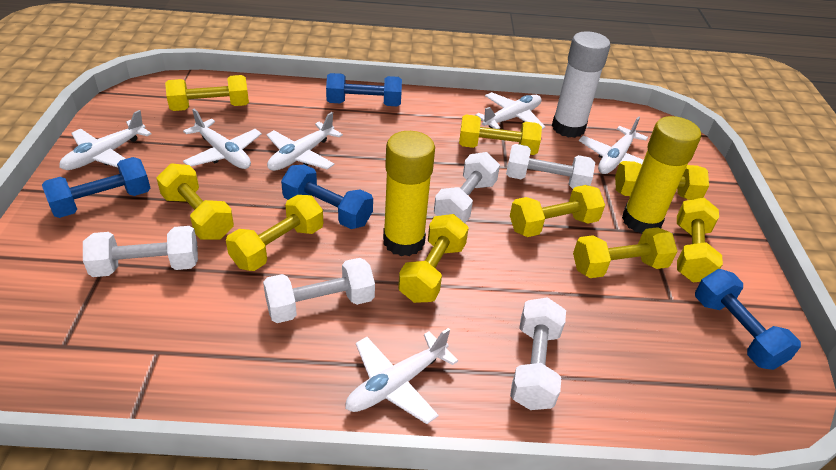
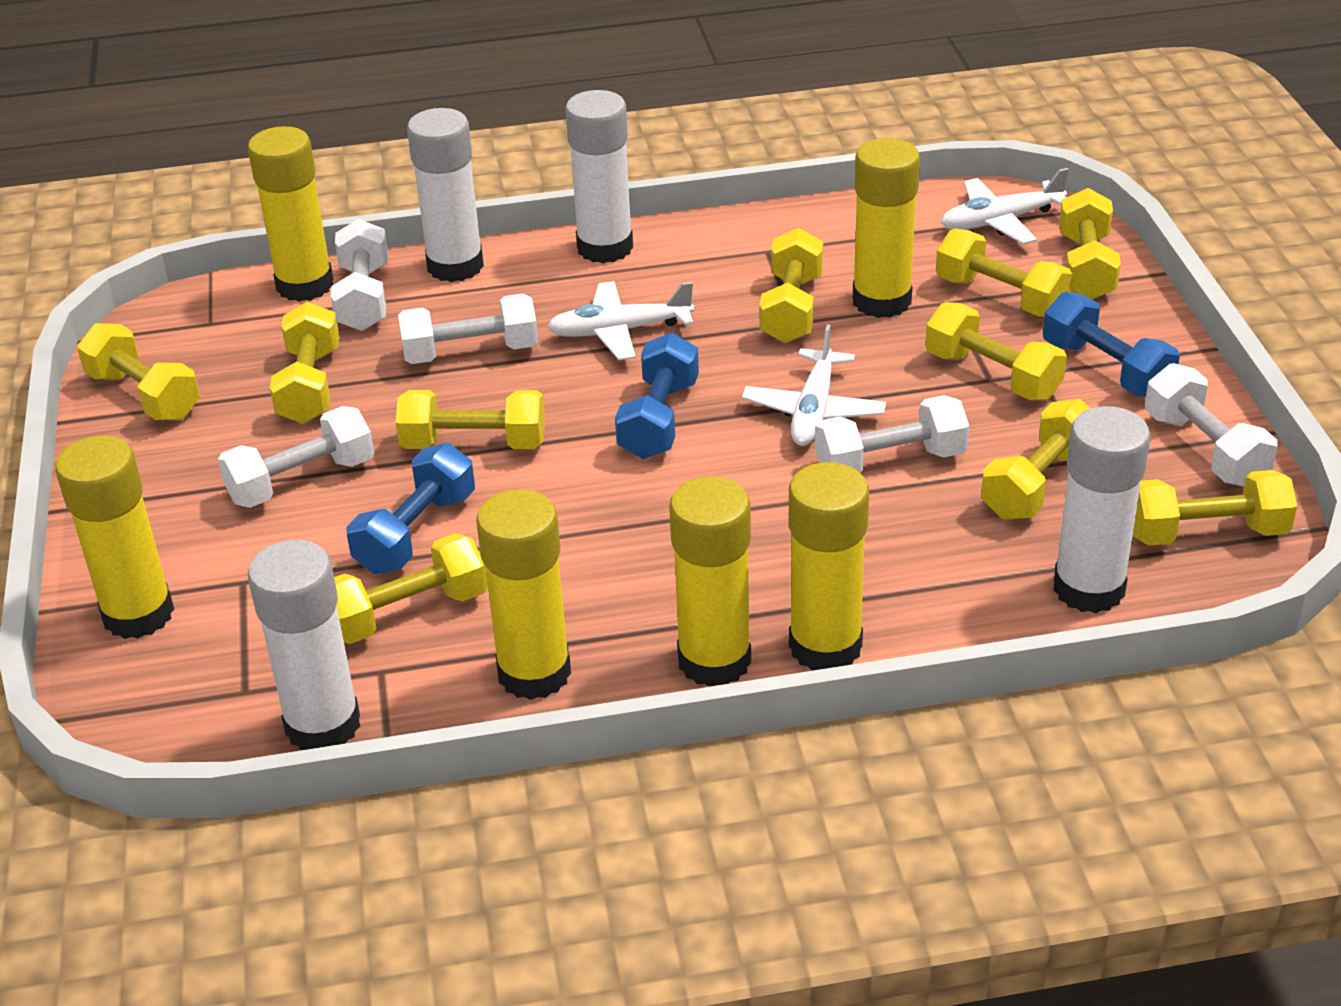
blue dumbbell: 4 -> 3
white glue stick: 1 -> 4
white plane: 6 -> 3
yellow dumbbell: 9 -> 10
yellow glue stick: 2 -> 6

